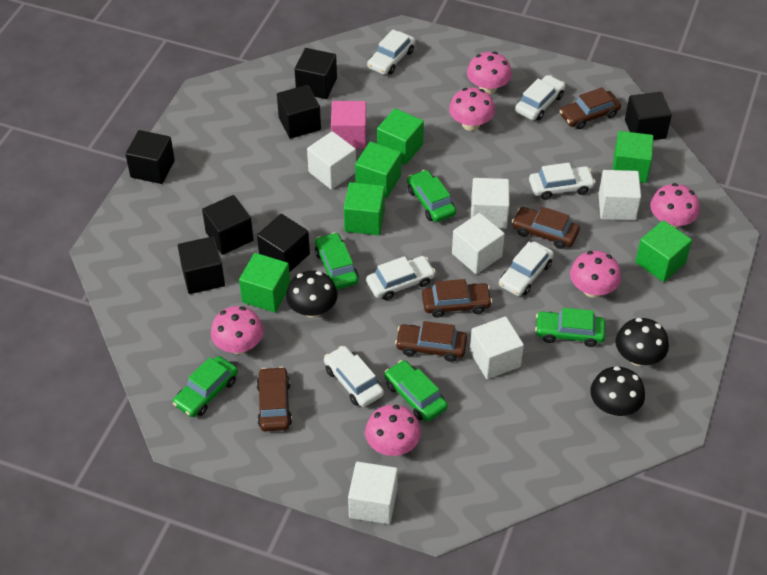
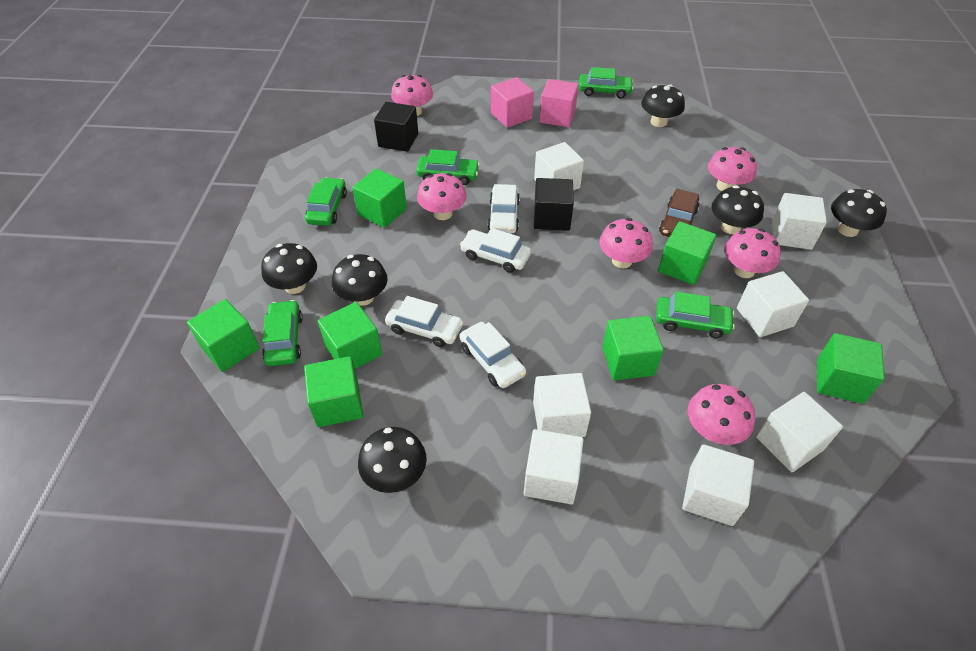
black cube: 7 -> 2
black mushroom: 3 -> 6
brown car: 5 -> 1
green cube: 6 -> 7
pink cube: 1 -> 2
white car: 6 -> 4
white cube: 6 -> 7

